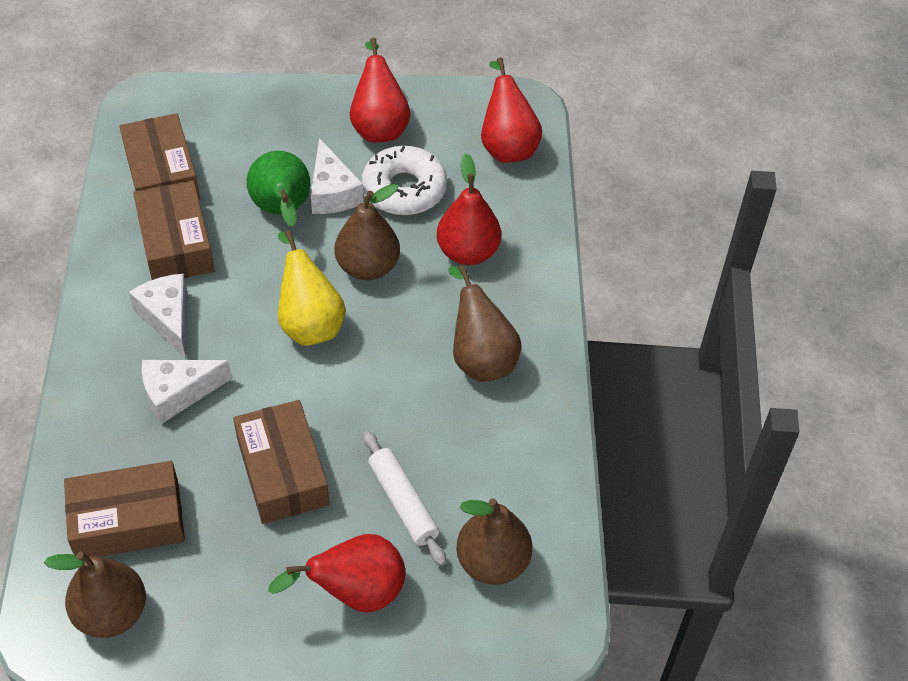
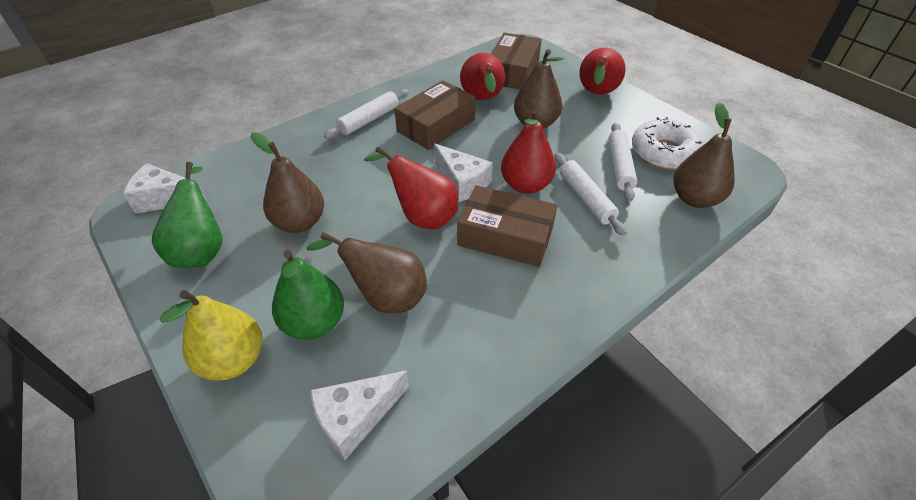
brown box: 4 -> 3
green pear: 1 -> 2
white rolling pin: 1 -> 3

